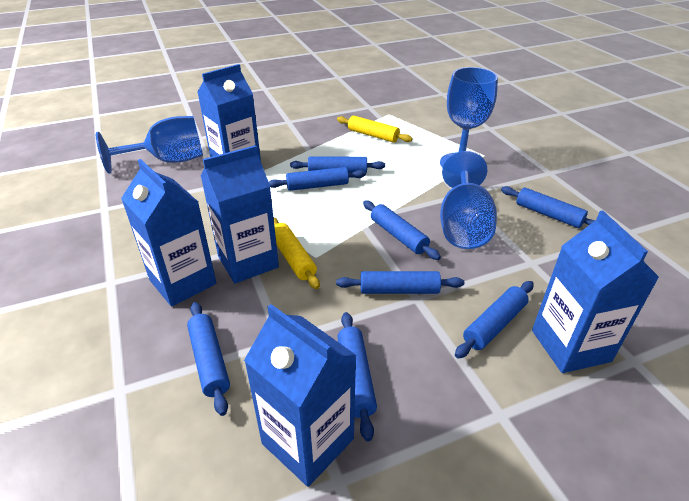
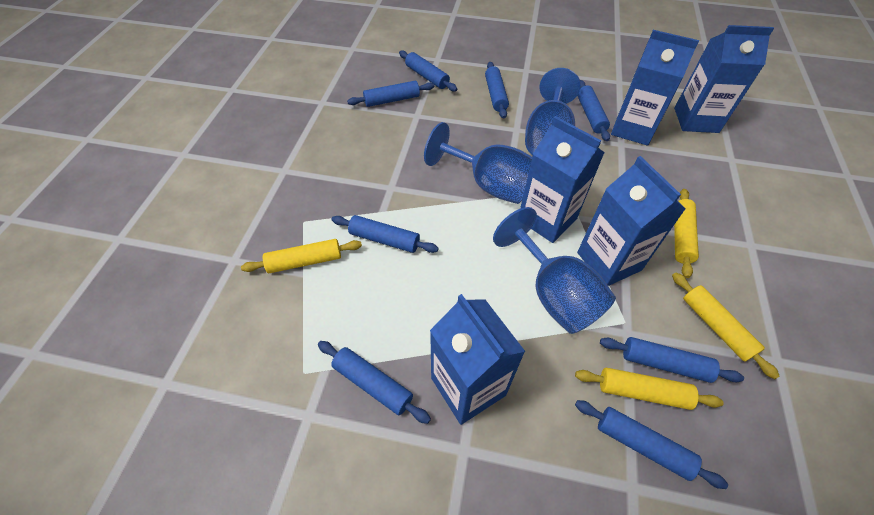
yellow rolling pin: 2 -> 4

